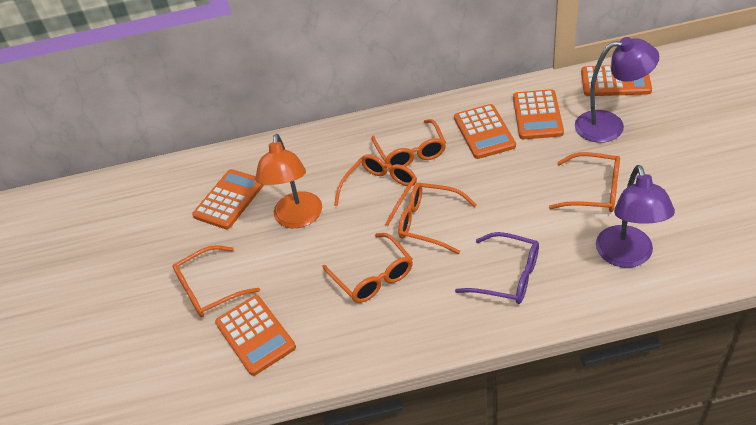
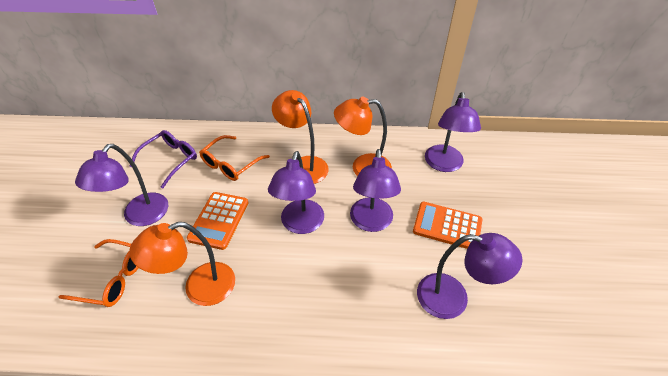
orange calculator: 5 -> 2
orange glasses: 6 -> 2
orange lamp: 1 -> 3
purple lamp: 2 -> 5

